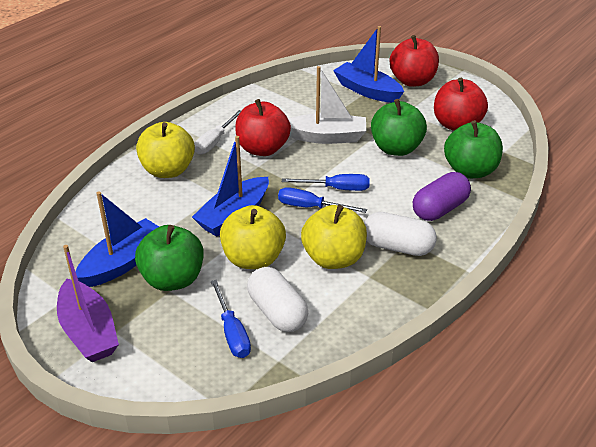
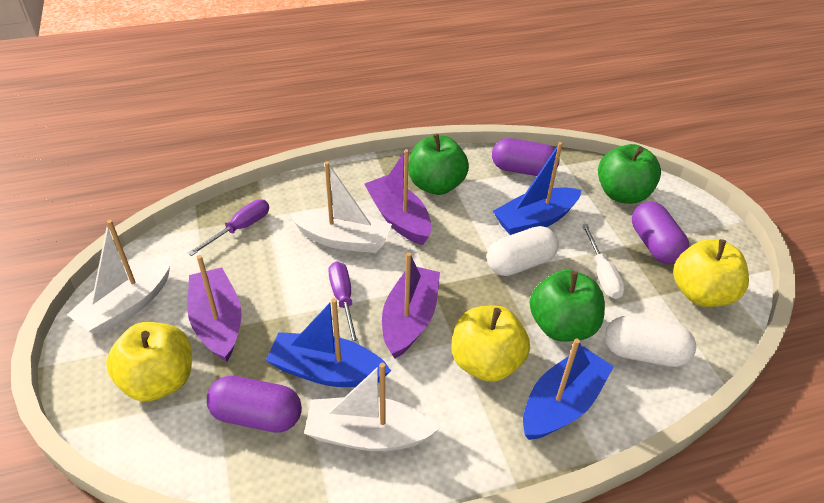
blue screwdriver: 3 -> 0
purple boat: 1 -> 3
purple capsule: 1 -> 3
purple screwdriver: 0 -> 2
red apple: 3 -> 0
white boat: 1 -> 3

